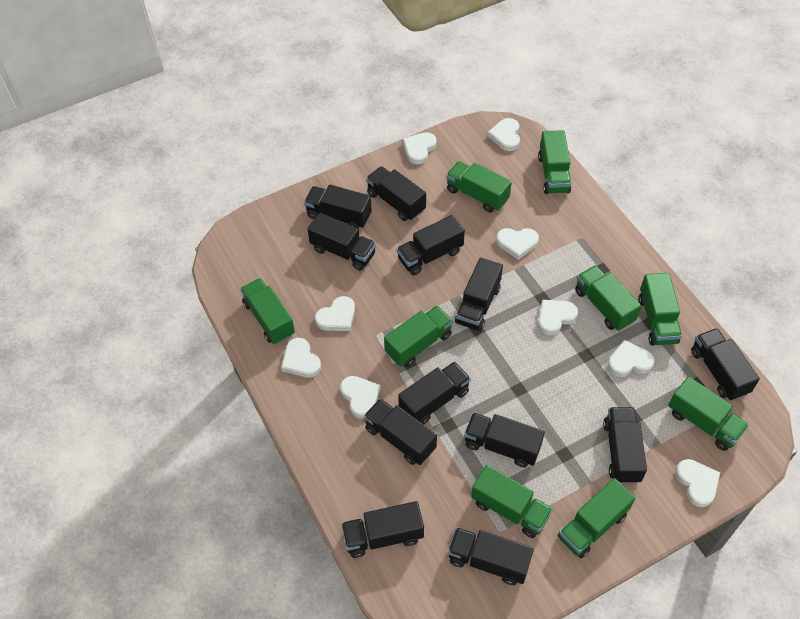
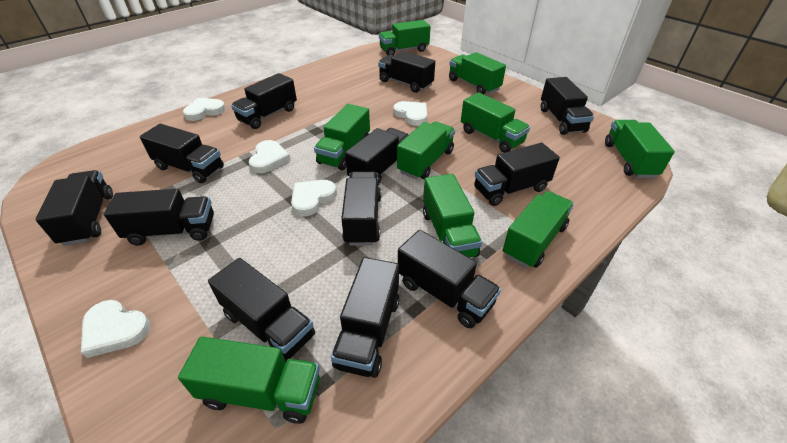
white heart: 9 -> 5

